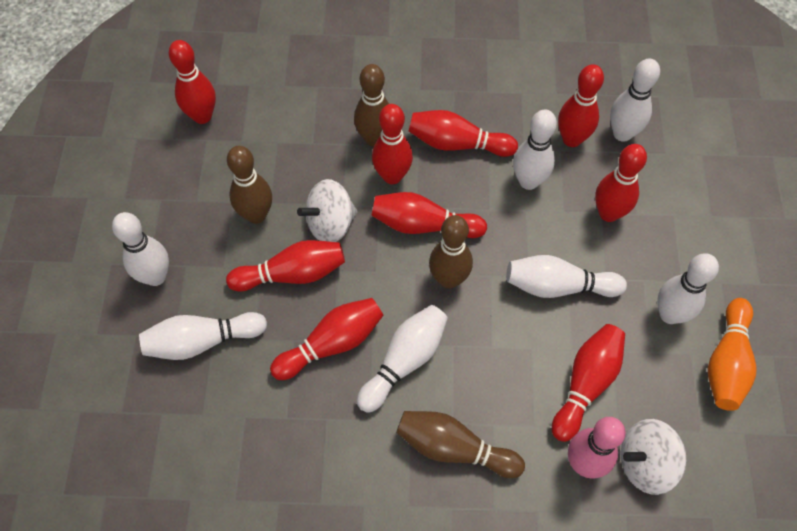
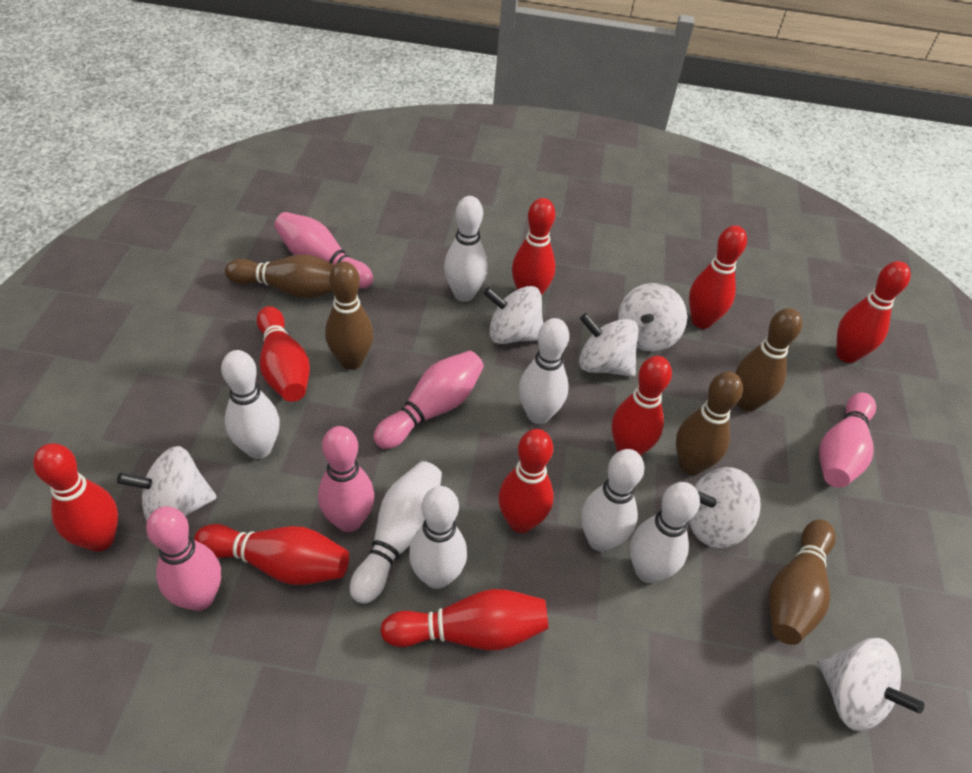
brown bowling pin: 4 -> 5
orange bowling pin: 1 -> 0
pink bowling pin: 1 -> 5
white spinning top: 2 -> 6

